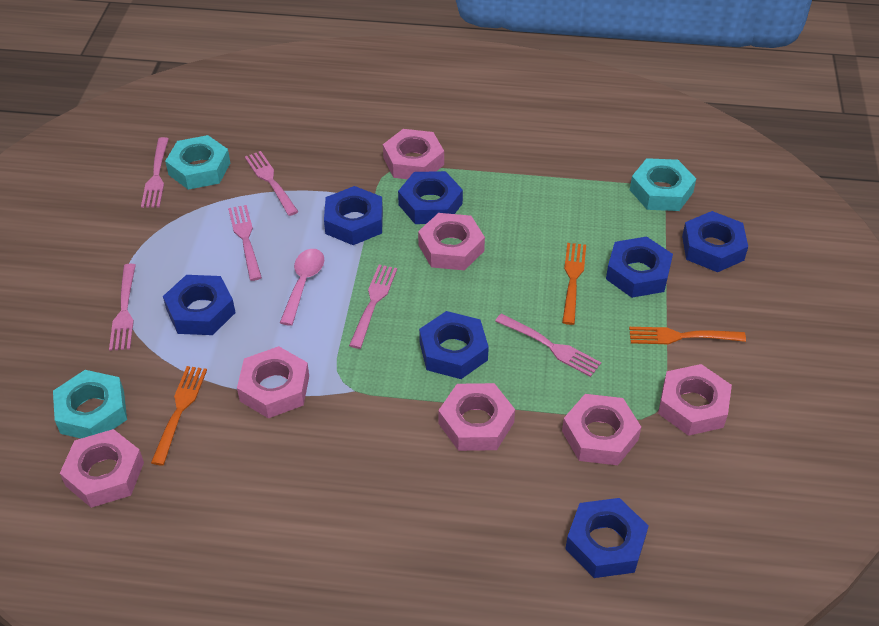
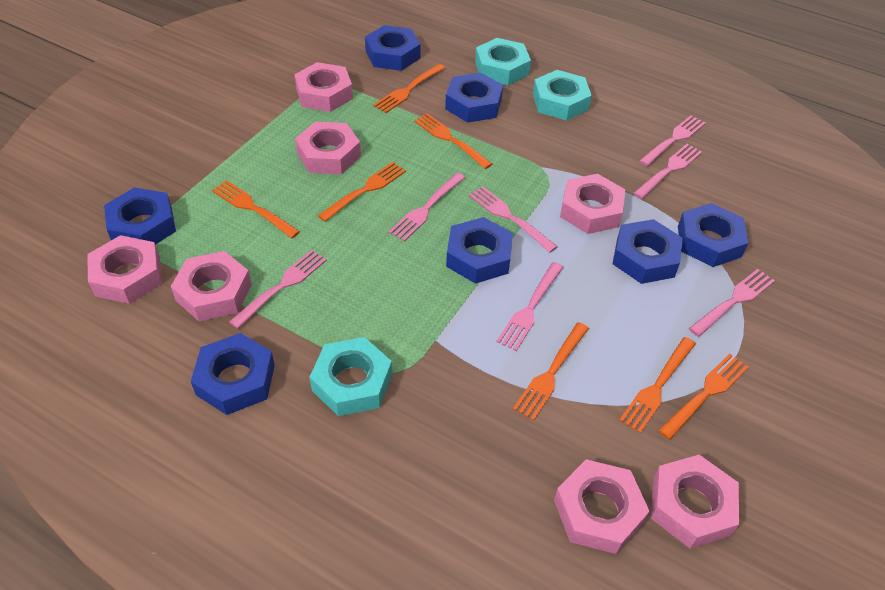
orange fork: 3 -> 7
pink fork: 6 -> 7
pink spoon: 1 -> 0

